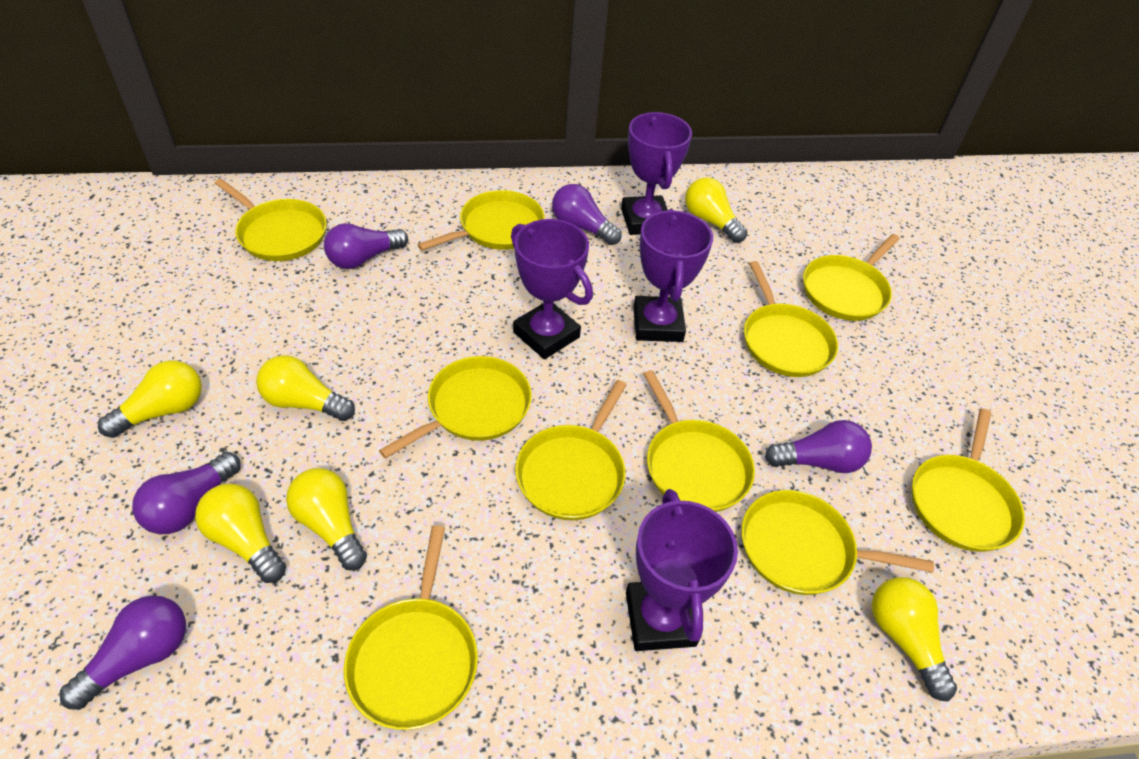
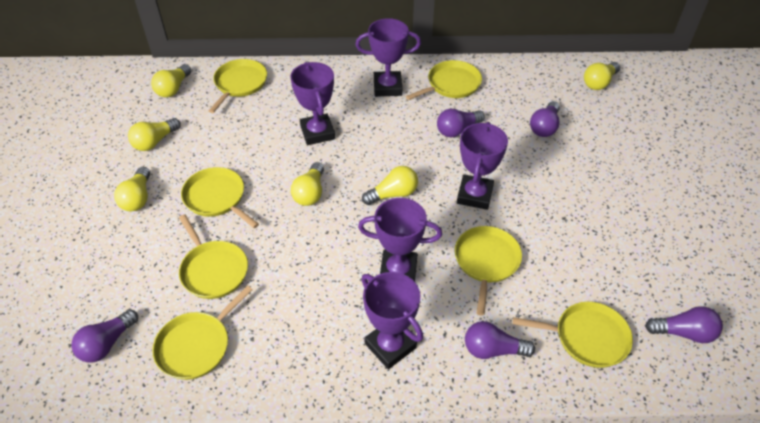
purple trophy: 4 -> 5
yellow pan: 10 -> 7

